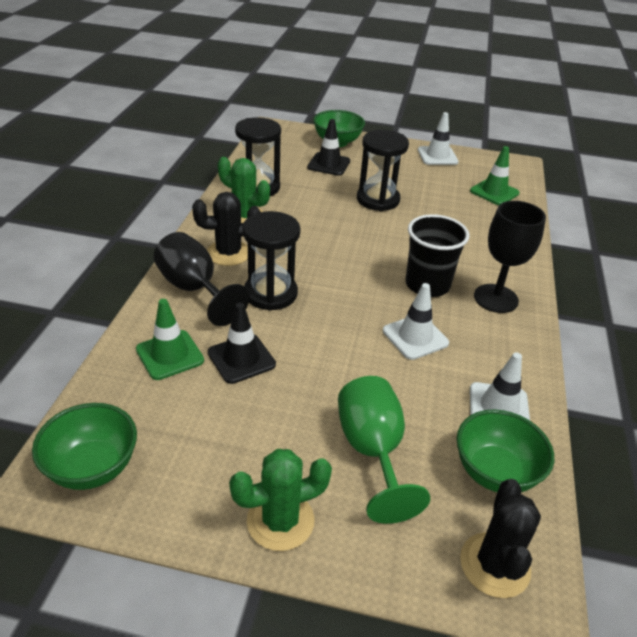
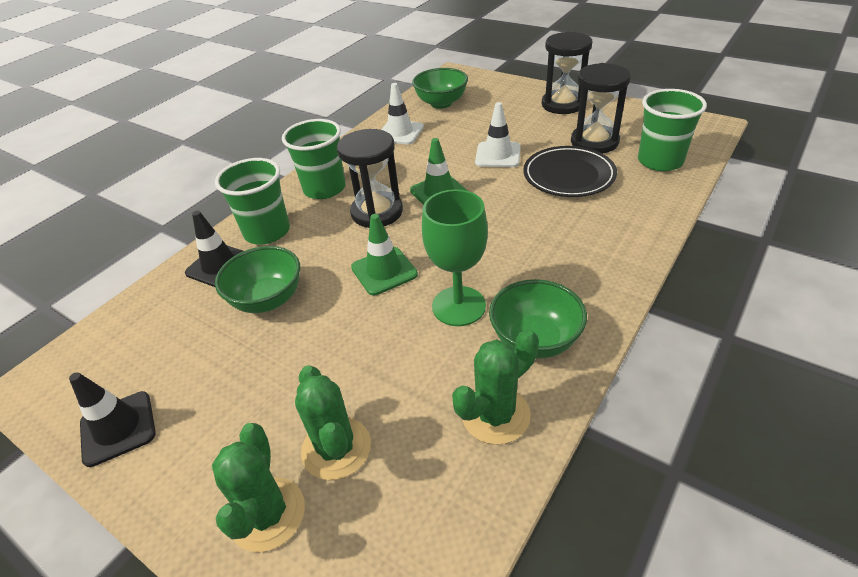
black cactus: 2 -> 0
black cup: 1 -> 0
black goblet: 2 -> 0
black plate: 0 -> 1
green cactus: 2 -> 3
green cup: 0 -> 3
white traffic cone: 3 -> 2

